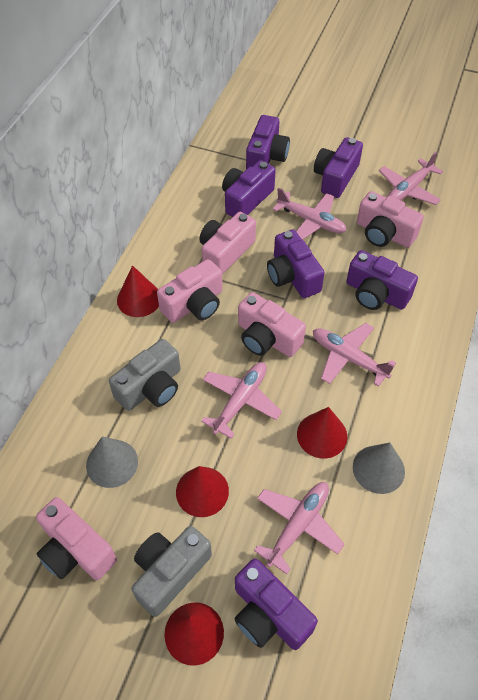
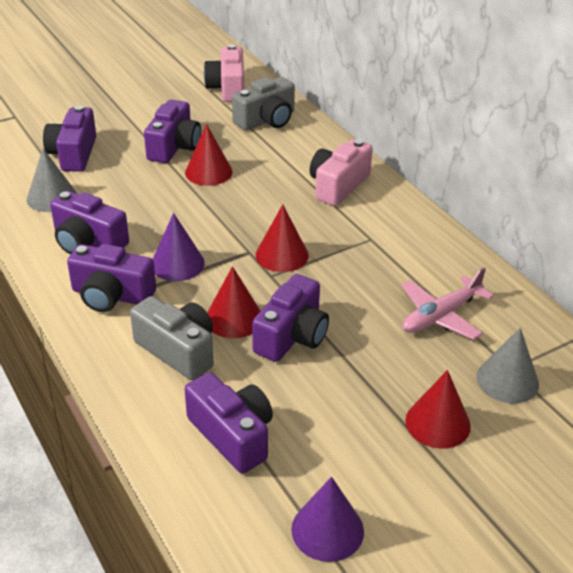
pink camera: 5 -> 2
pink plane: 5 -> 1
purple cone: 0 -> 2

